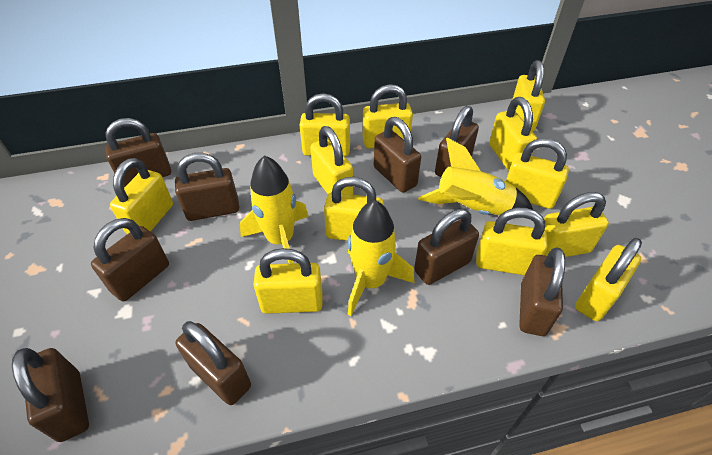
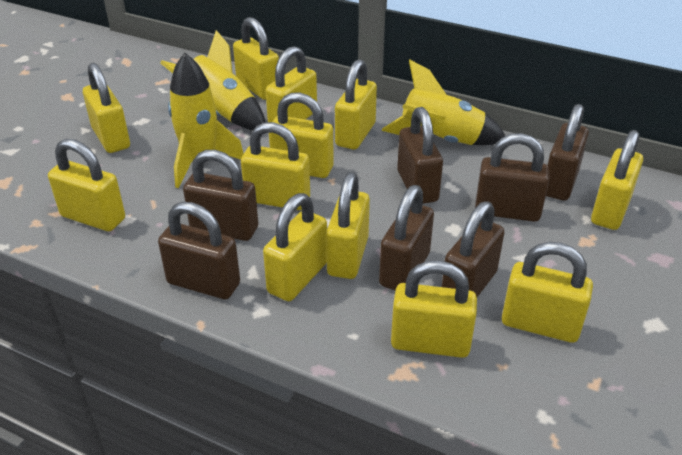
brown padlock: 9 -> 7

